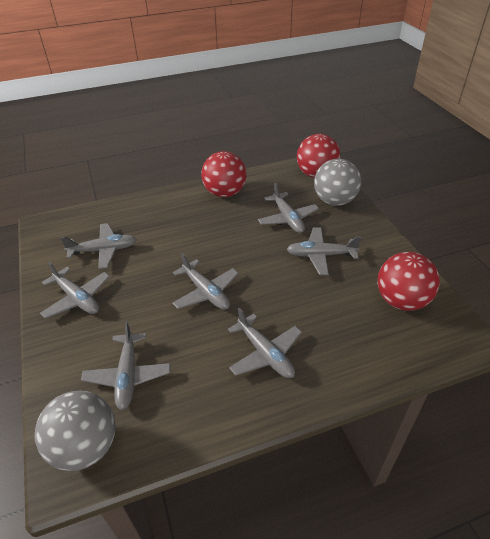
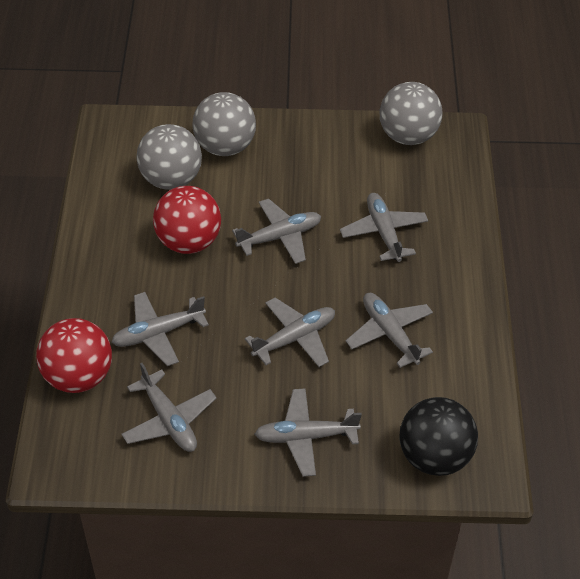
black ball: 0 -> 1
grey ball: 2 -> 3
red ball: 3 -> 2

